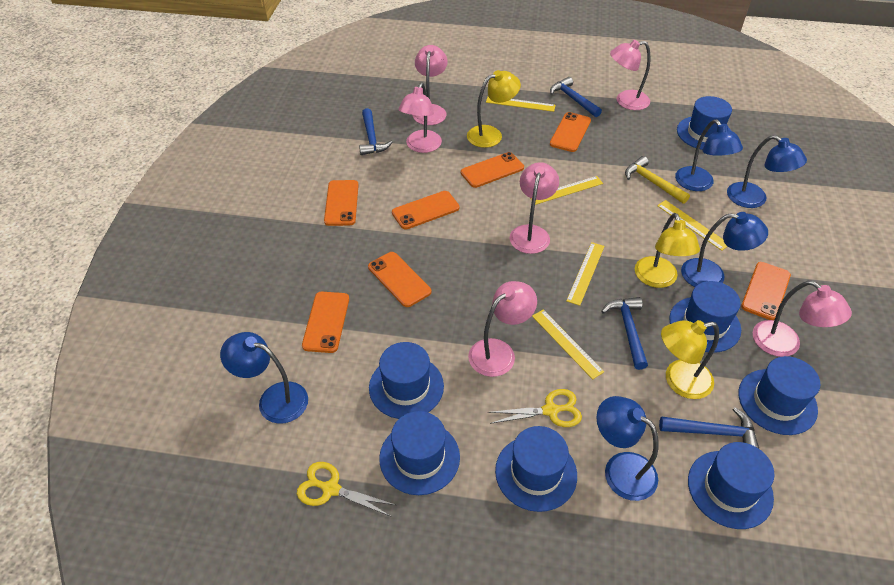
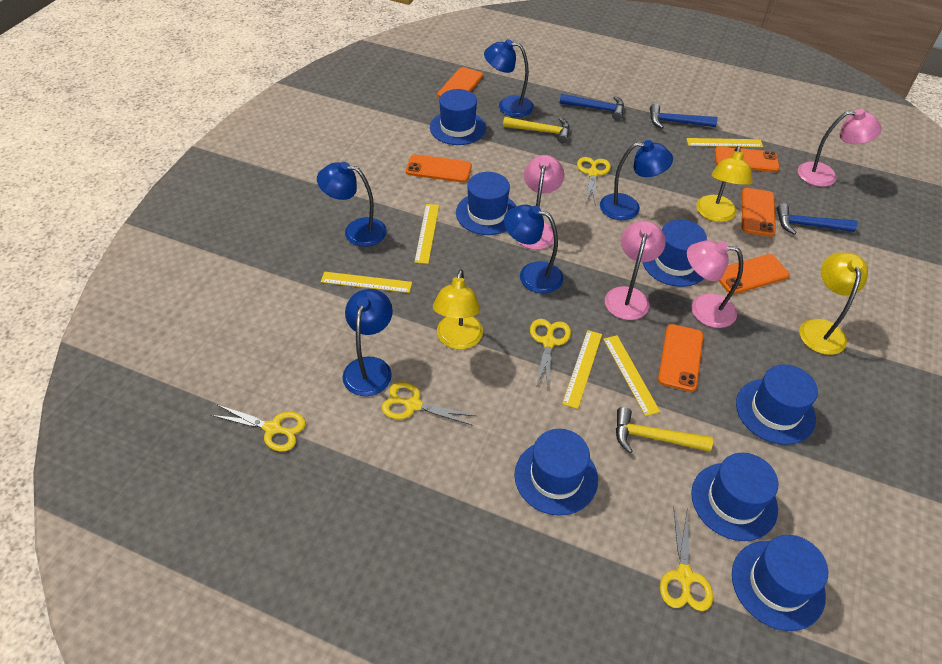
blue hammer: 4 -> 3
orange phone: 7 -> 6
pink lamp: 6 -> 4
yellow hammer: 1 -> 2
yellow scissors: 2 -> 5

